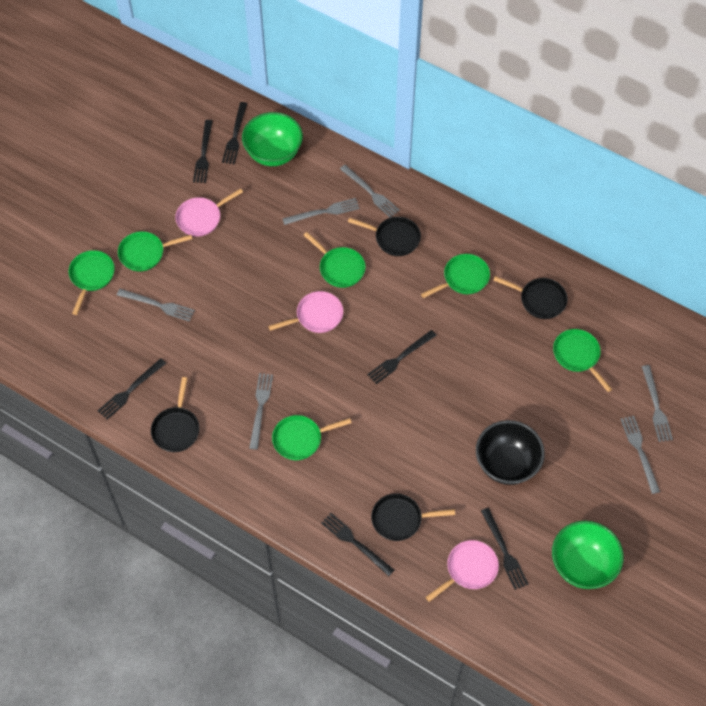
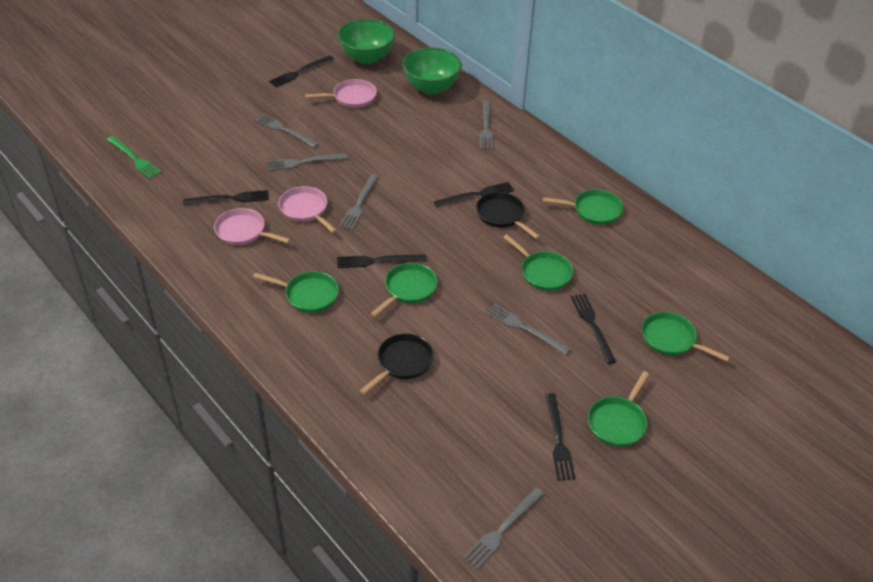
black bowl: 1 -> 0
black pan: 4 -> 2
green fork: 0 -> 1

